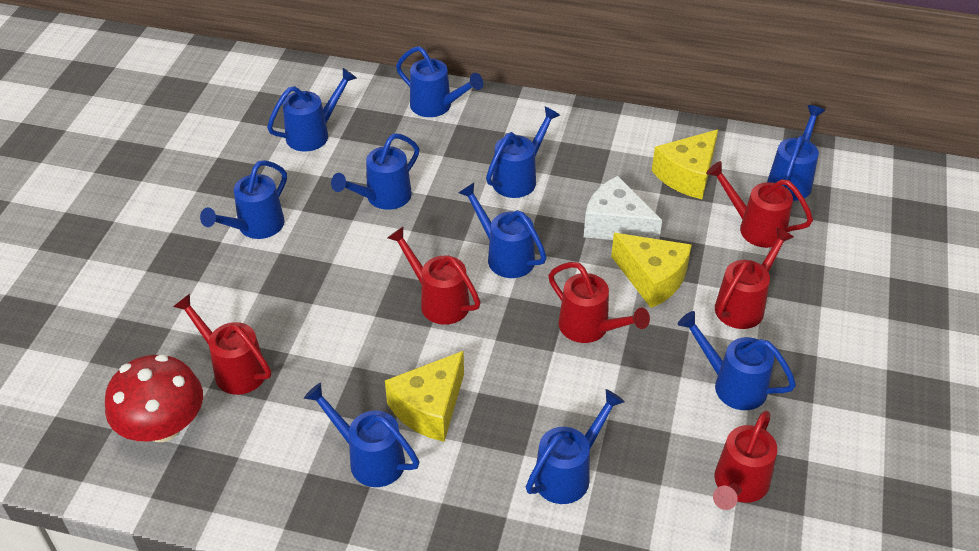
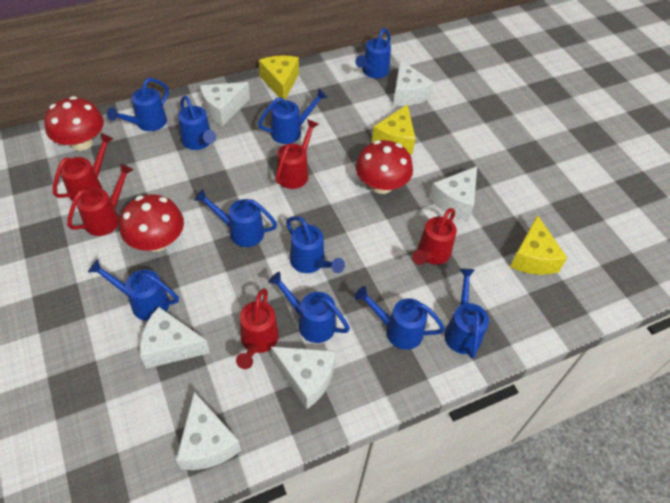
red mushroom: 1 -> 3
red watering can: 6 -> 5
white cheese: 1 -> 6

